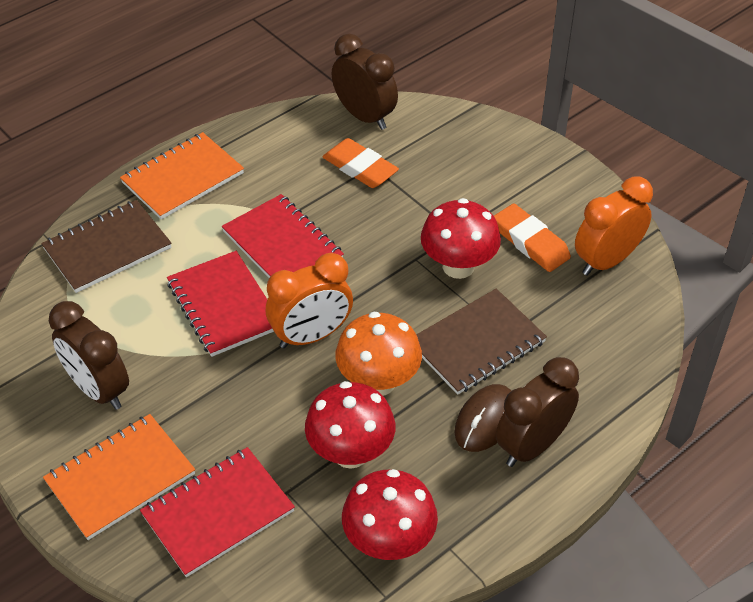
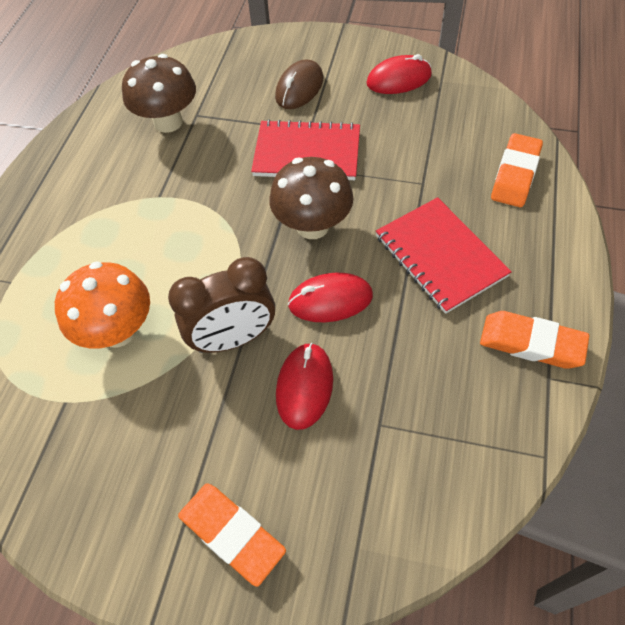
brown clock: 3 -> 1
brown mushroom: 0 -> 2
brown notebook: 2 -> 0
orange clock: 2 -> 0
orange eraser: 2 -> 3
orange notebook: 2 -> 0
red mouse: 0 -> 3
red mushroom: 3 -> 0
red notebook: 3 -> 2

